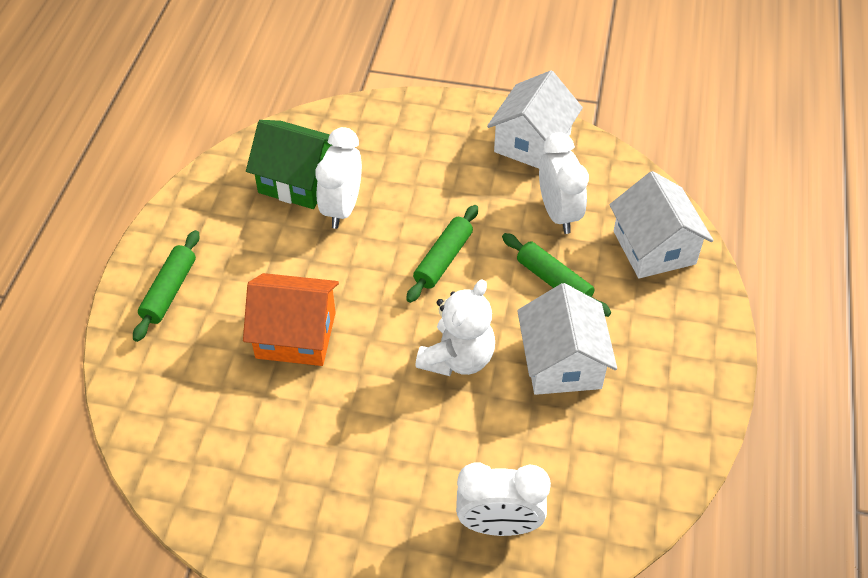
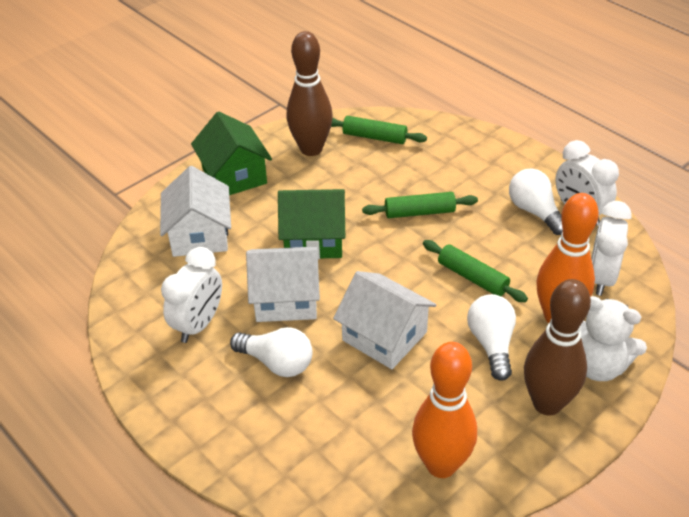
brown bowling pin: 0 -> 2
green house: 1 -> 2
orange bowling pin: 0 -> 2
orange house: 1 -> 0
white light bulb: 0 -> 3

